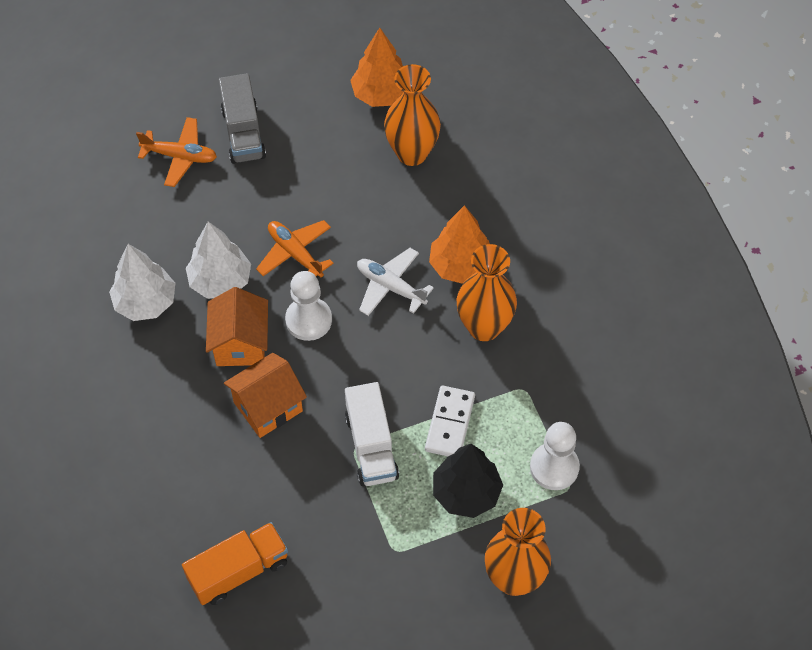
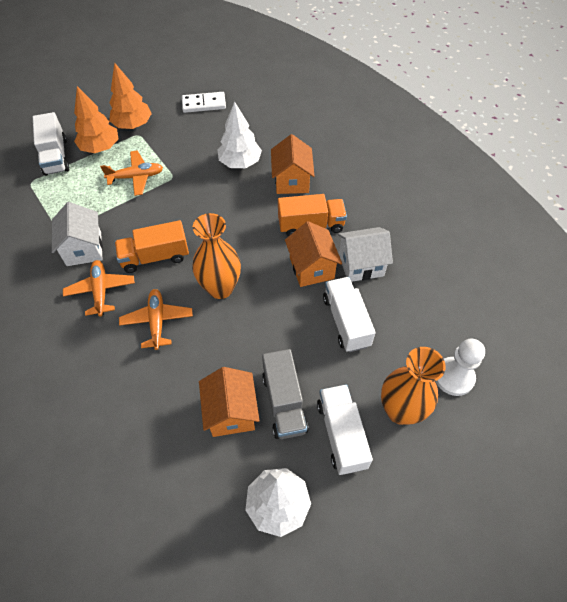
black tree: 1 -> 0
orange house: 2 -> 3
orange plane: 2 -> 3
orange truck: 1 -> 2
orange vase: 3 -> 2
white house: 0 -> 2
white pawn: 2 -> 1
white plane: 1 -> 0
white truck: 1 -> 3

